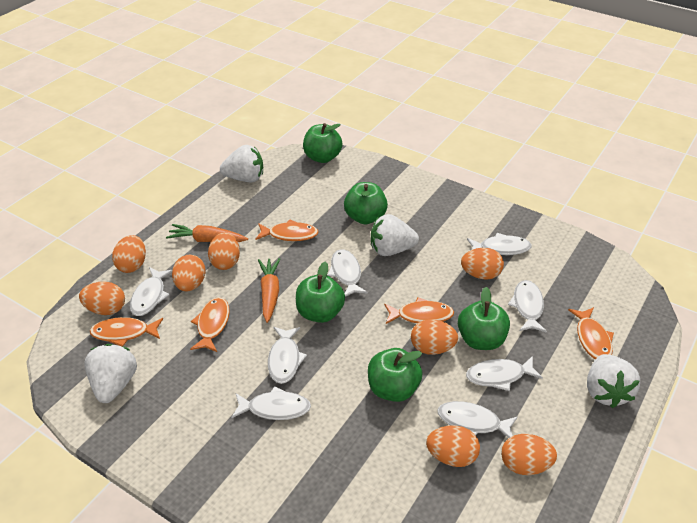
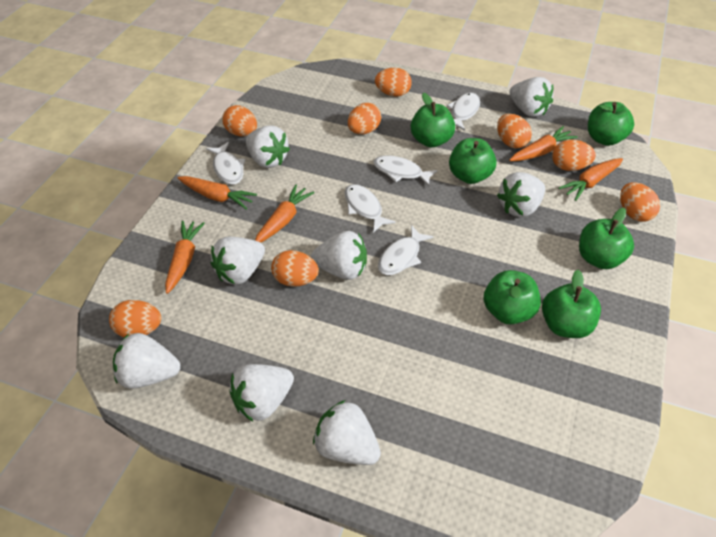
green apple: 5 -> 6
orange carrot: 2 -> 5
orange fish: 5 -> 0
white fish: 8 -> 5
white strawberry: 4 -> 8

